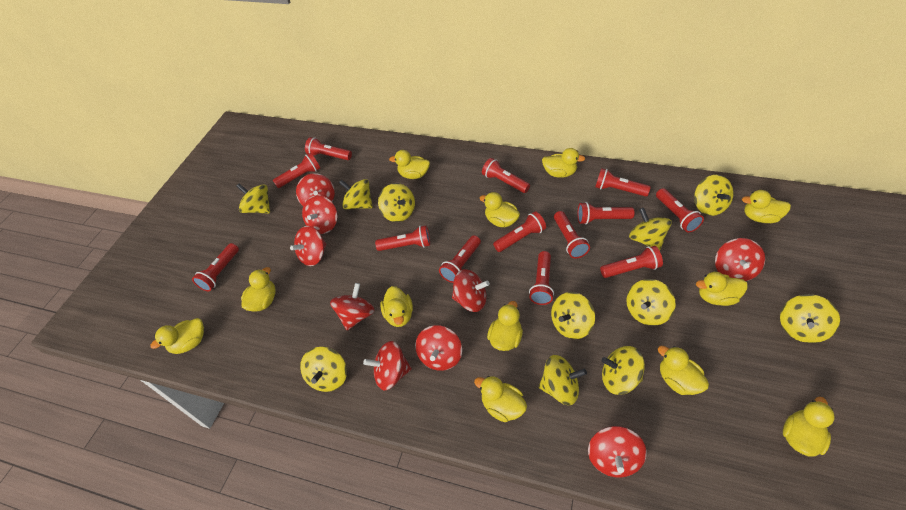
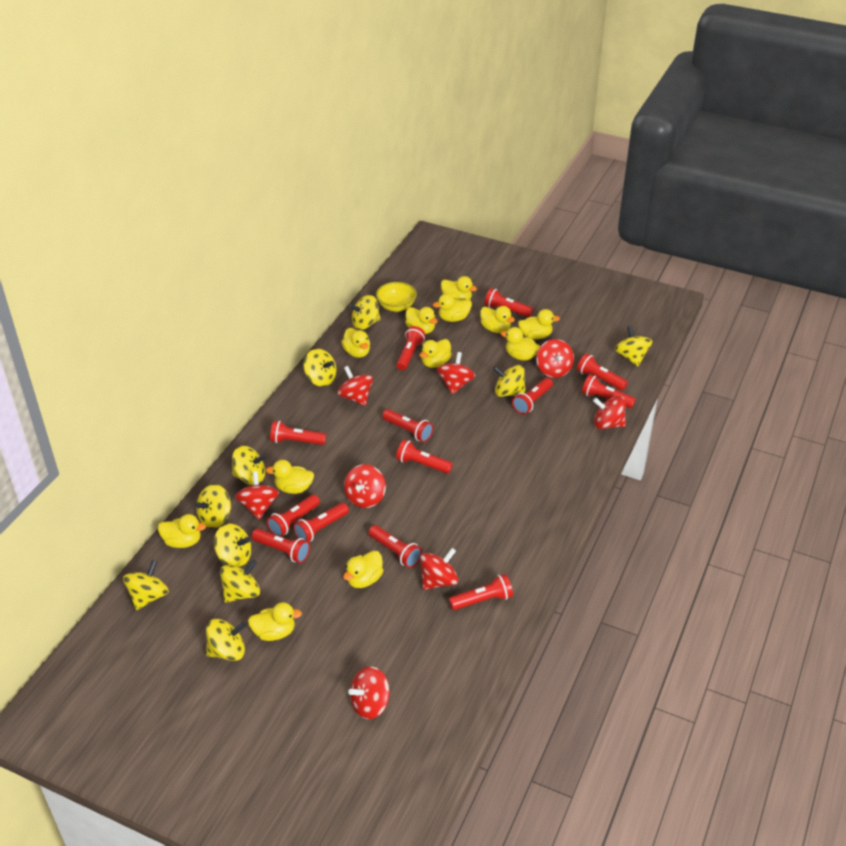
red spinning top: 9 -> 8
yellow bowl: 0 -> 1
yellow spinning top: 11 -> 10

